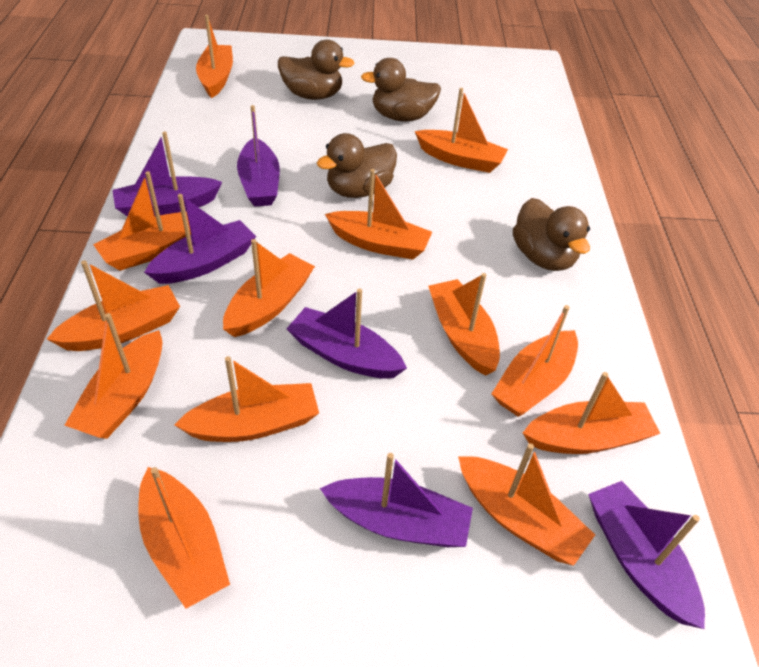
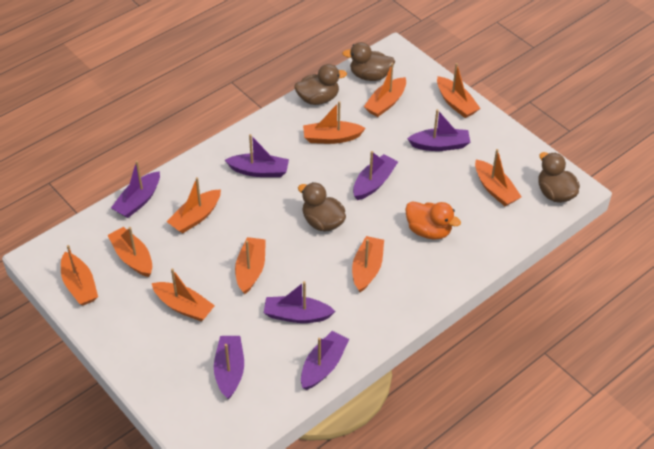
orange boat: 13 -> 10
orange duck: 0 -> 1
purple boat: 6 -> 7

